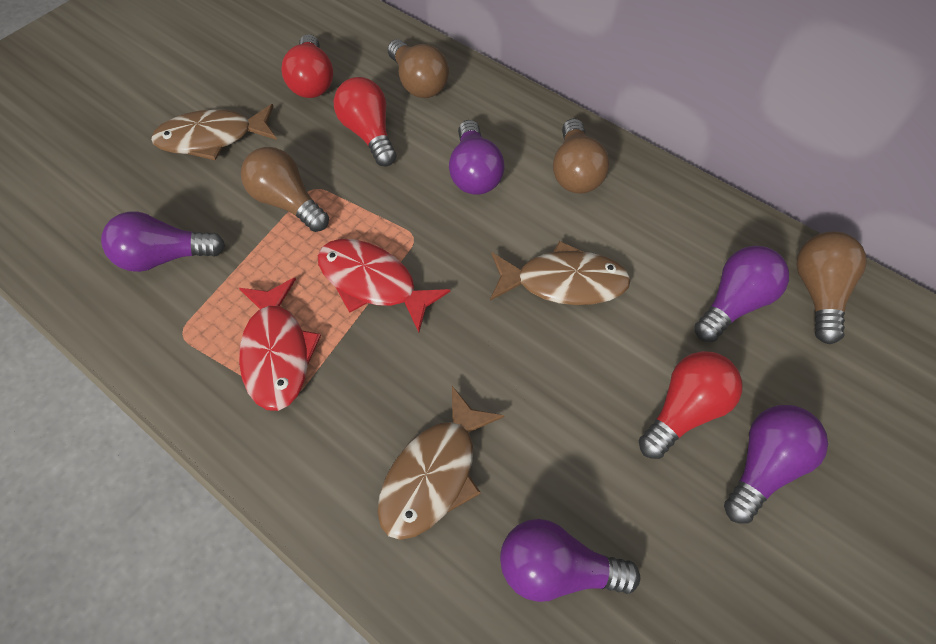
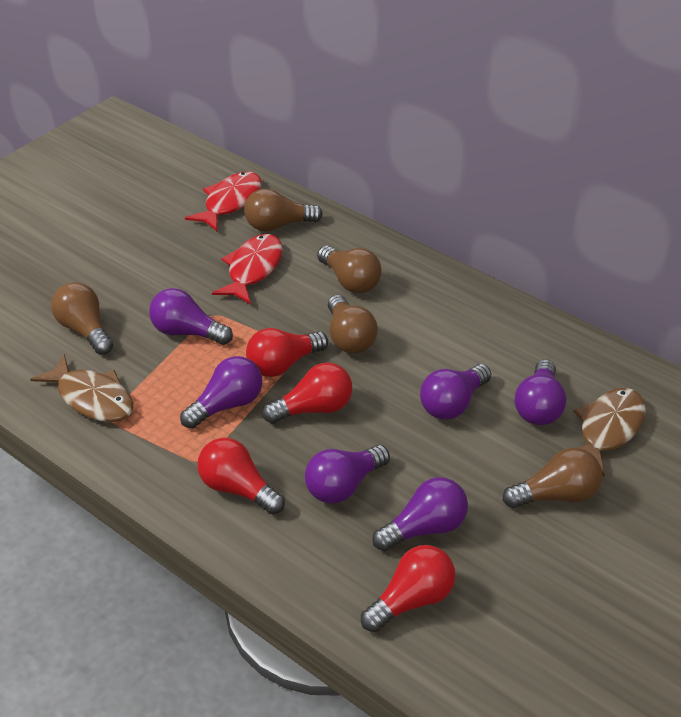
brown fish: 3 -> 2
brown light bulb: 4 -> 5
purple light bulb: 5 -> 6
red light bulb: 3 -> 4

